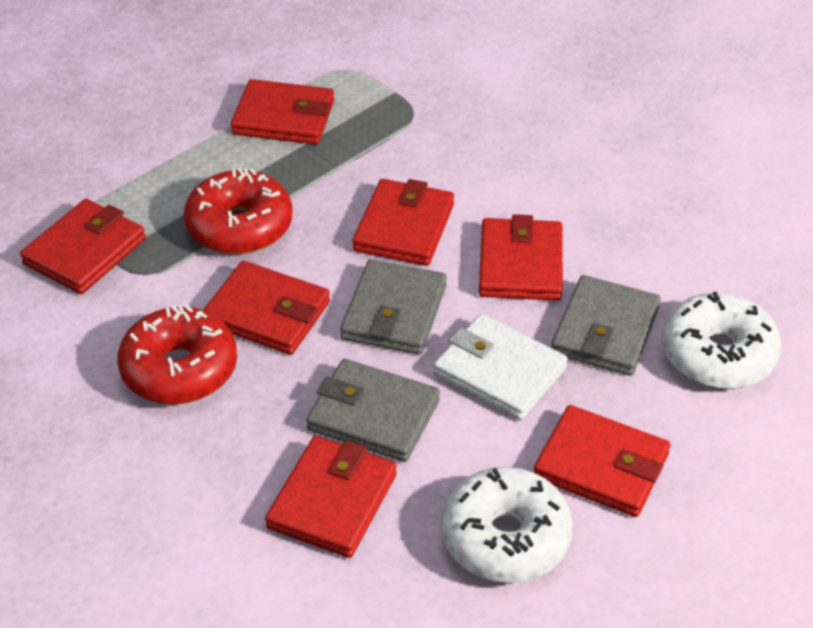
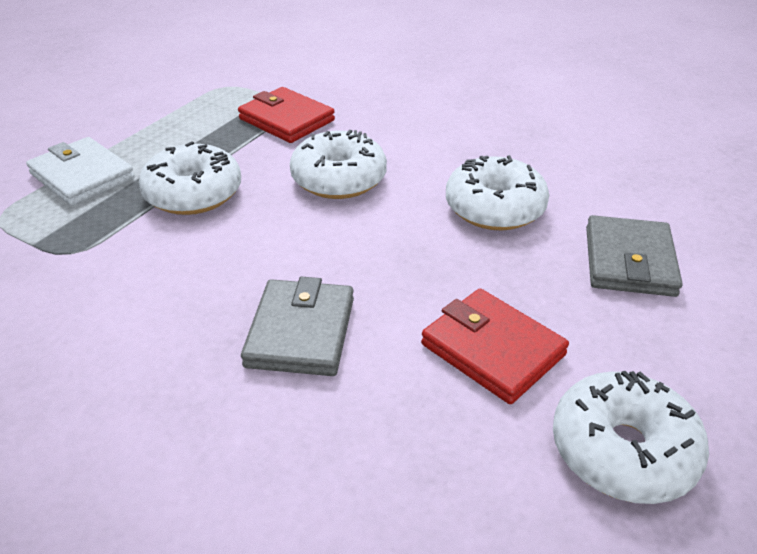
grey wallet: 3 -> 2
red donut: 2 -> 0
red wallet: 7 -> 2
white donut: 2 -> 4

